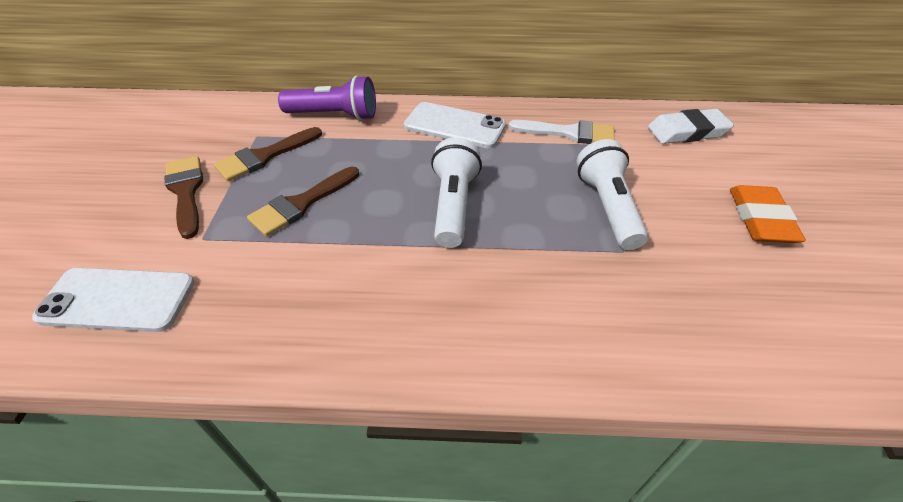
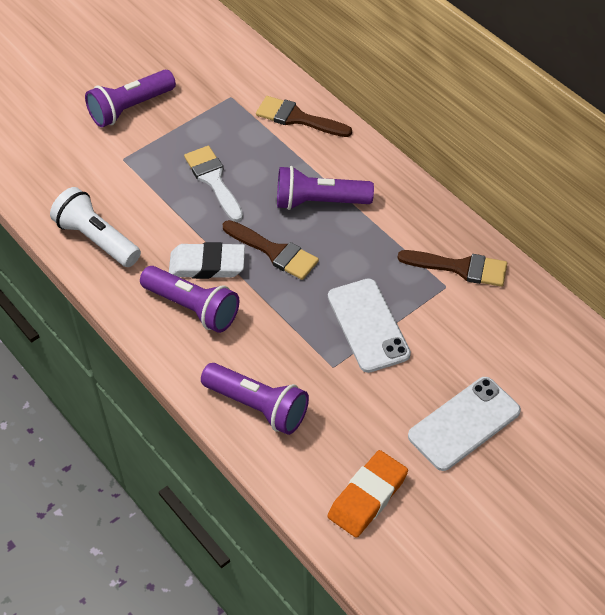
purple flashlight: 1 -> 4
white flashlight: 2 -> 1

